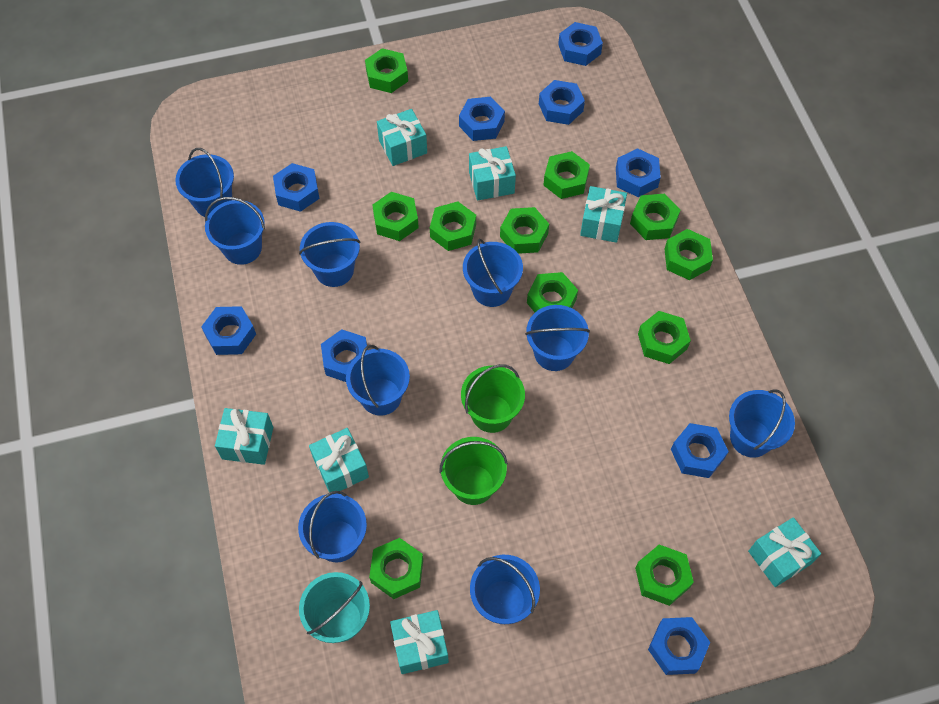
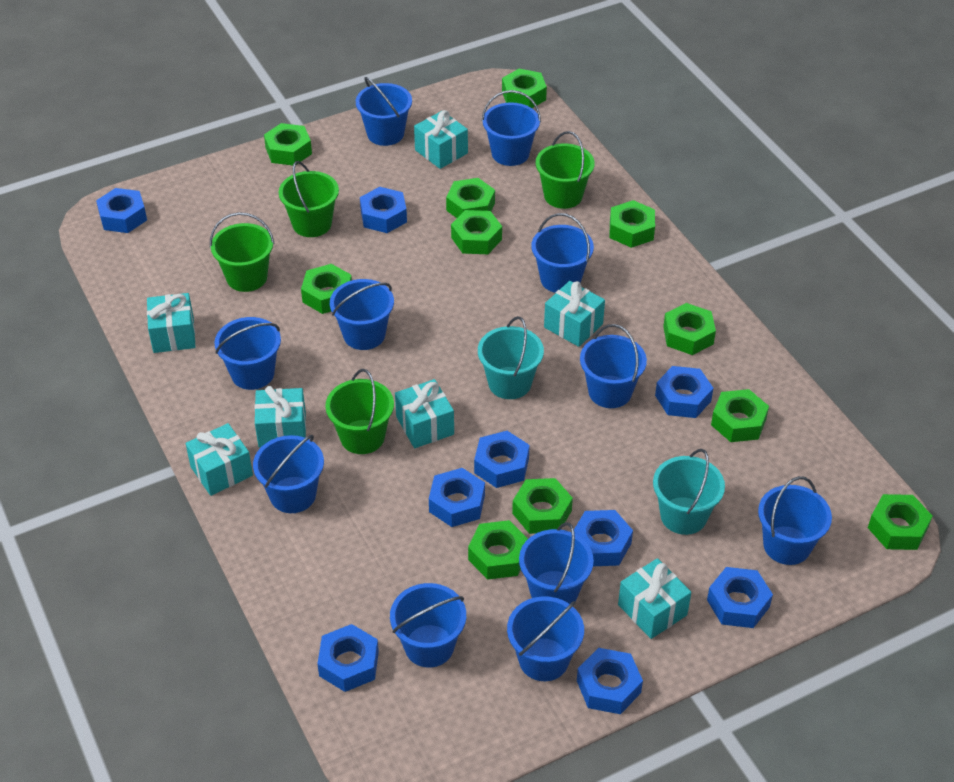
blue bucket: 9 -> 11
green bucket: 2 -> 4
turquoise bucket: 1 -> 2

